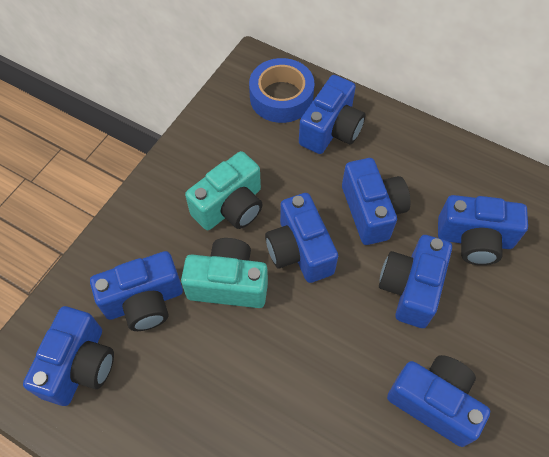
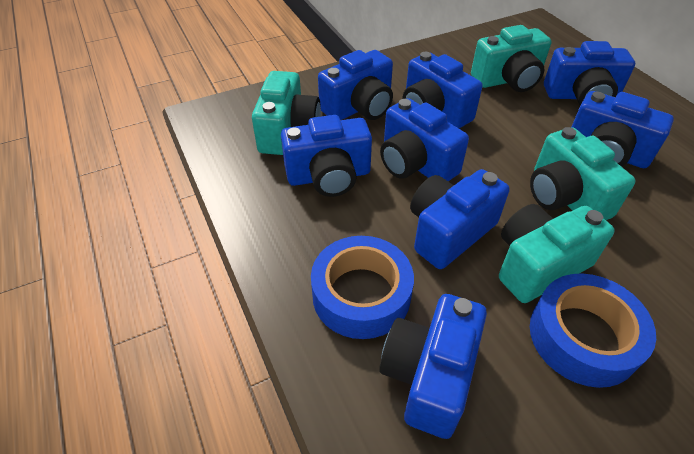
blue tape: 1 -> 2
turquoise camera: 2 -> 4

